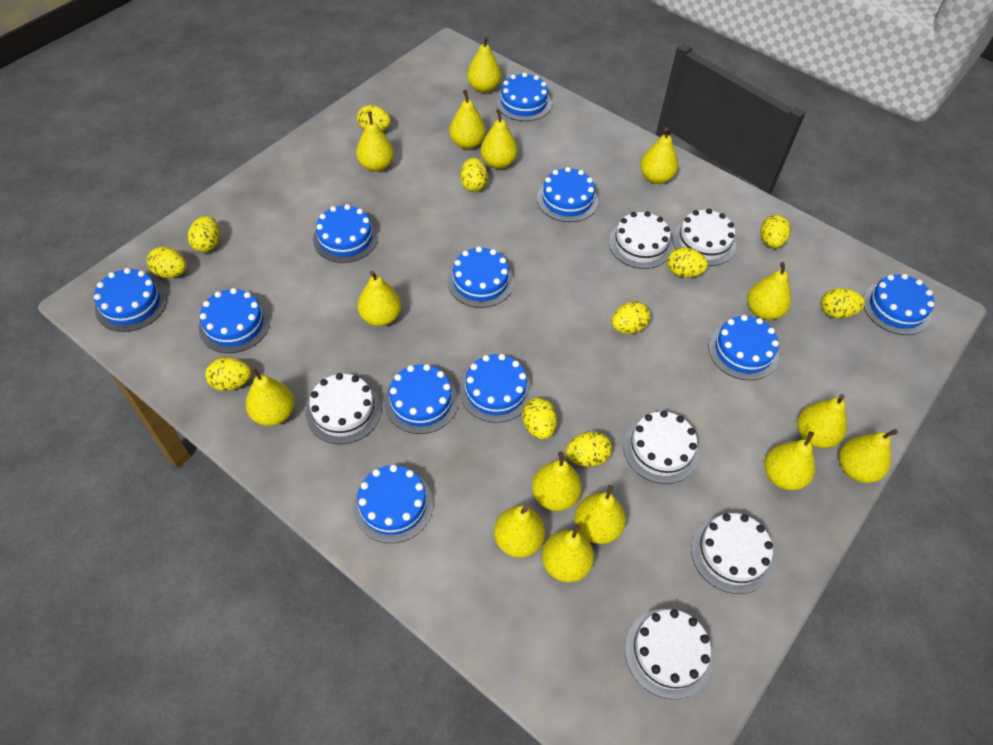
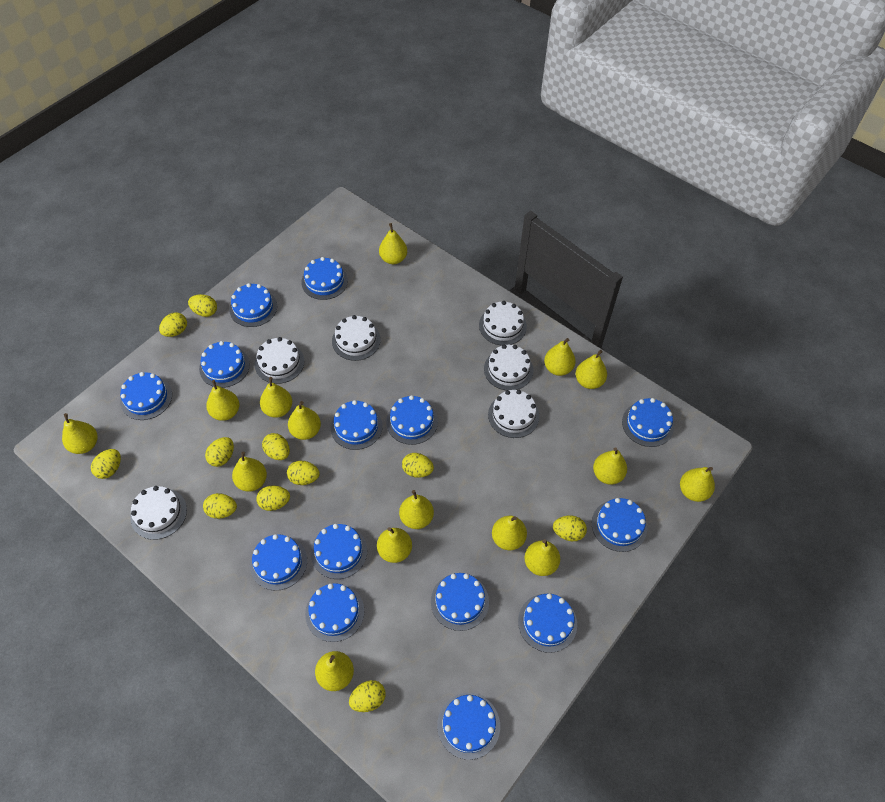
blue cake: 11 -> 14

